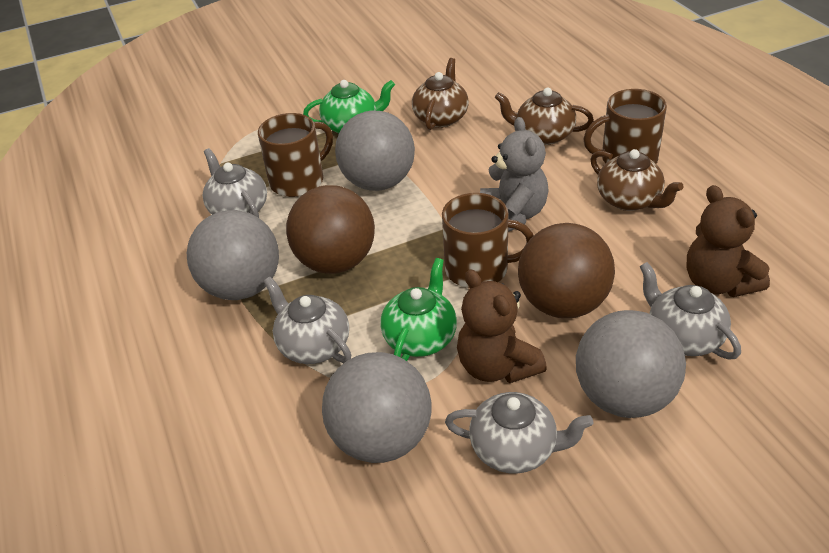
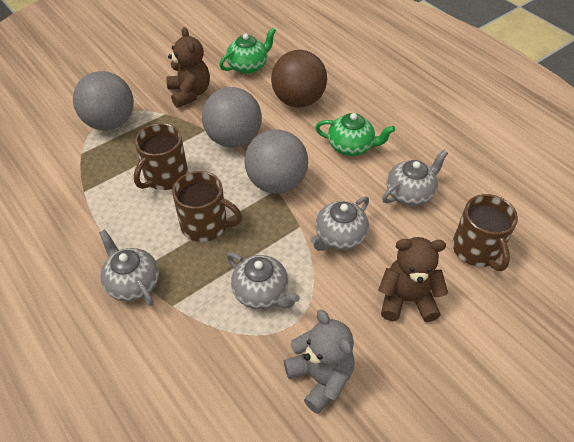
brown ball: 2 -> 1
brown teapot: 3 -> 0
grey ball: 4 -> 3

